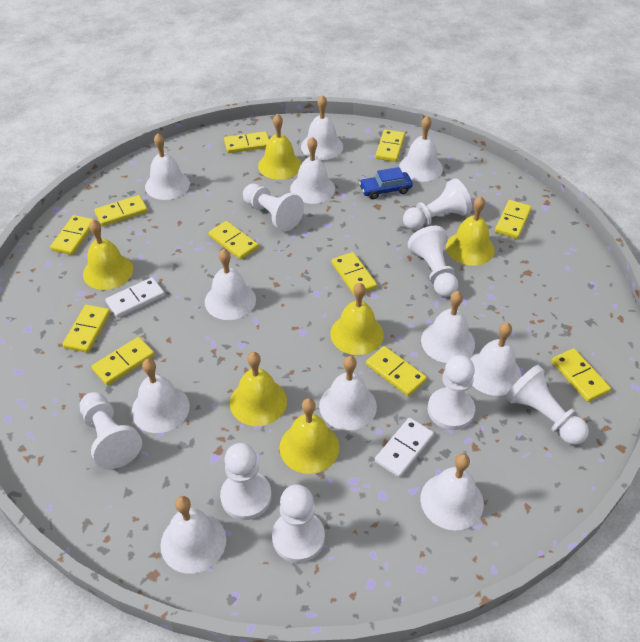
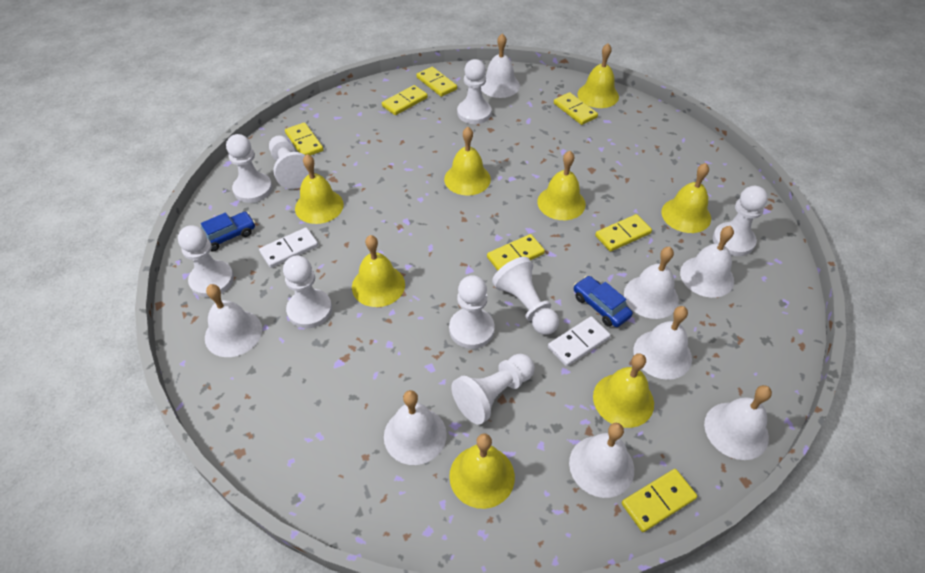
blue car: 1 -> 2
white bell: 11 -> 8
white pawn: 8 -> 9
yellow bell: 6 -> 8
yellow domino: 11 -> 7

